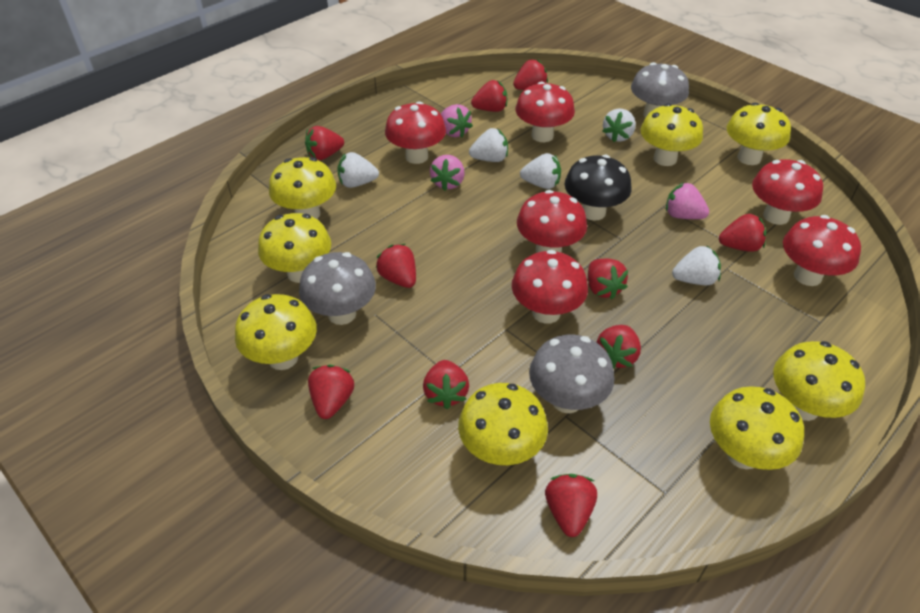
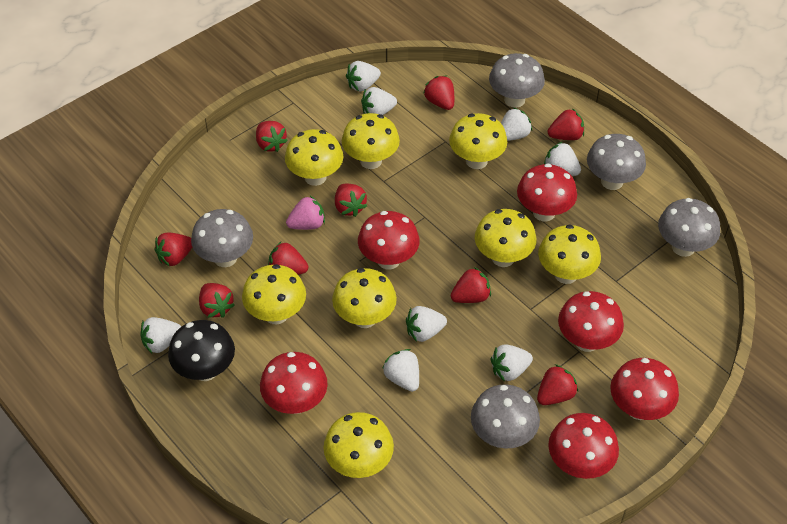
grey mushroom: 3 -> 5
pink strawberry: 3 -> 1
red strawberry: 10 -> 9
white strawberry: 5 -> 8

